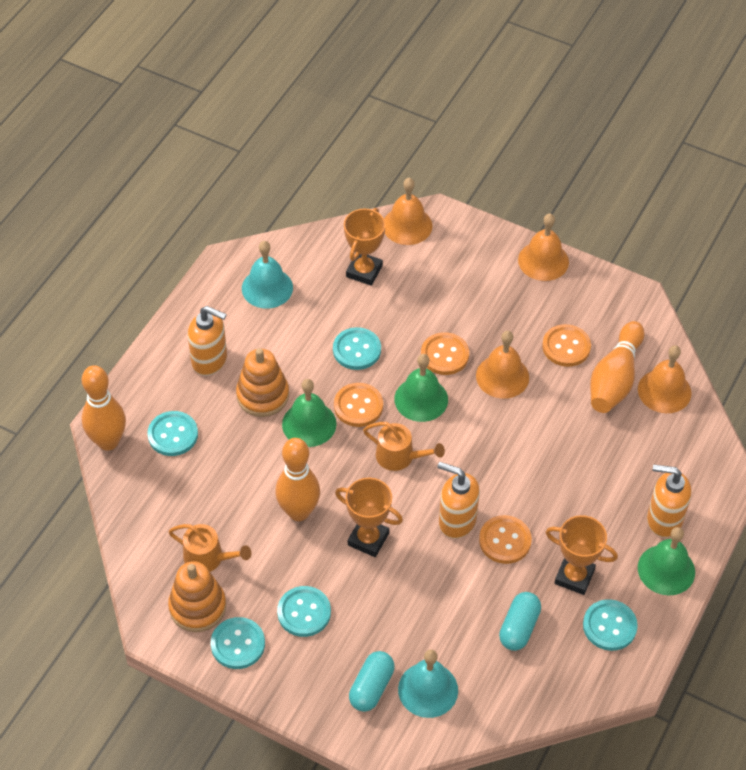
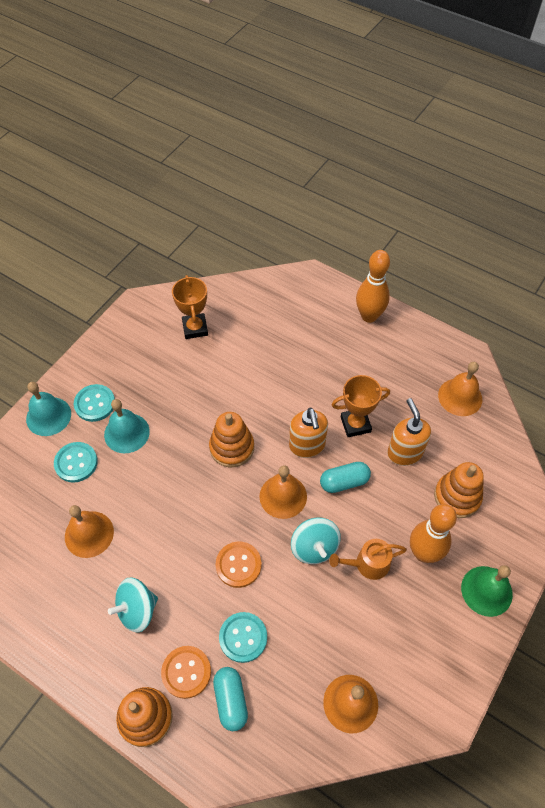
green bell: 3 -> 1
orange bowling pin: 3 -> 2
orange button: 4 -> 2
orange soap dispenser: 3 -> 2
orange stacking toy: 2 -> 3
orange trophy: 3 -> 2
orange watering can: 2 -> 1
turquoise button: 5 -> 3
turquoise spinning top: 0 -> 2

